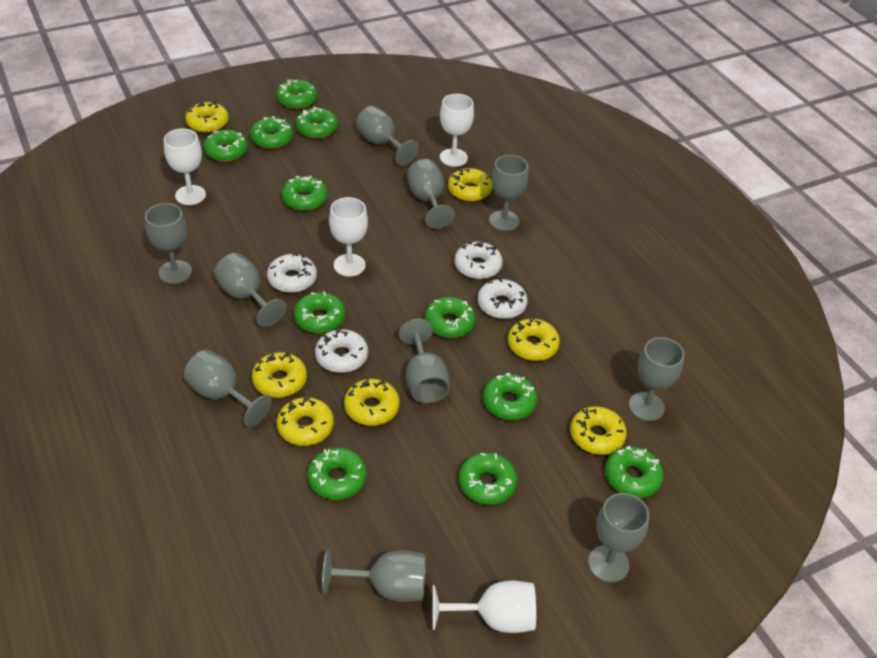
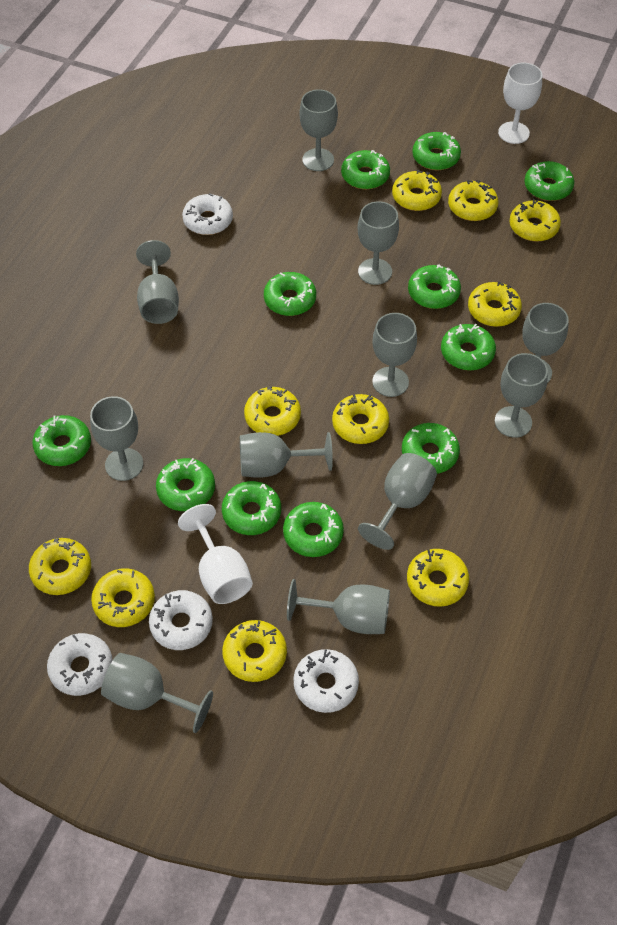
grey goblet: 10 -> 11
white goblet: 4 -> 2
yellow donut: 7 -> 10

